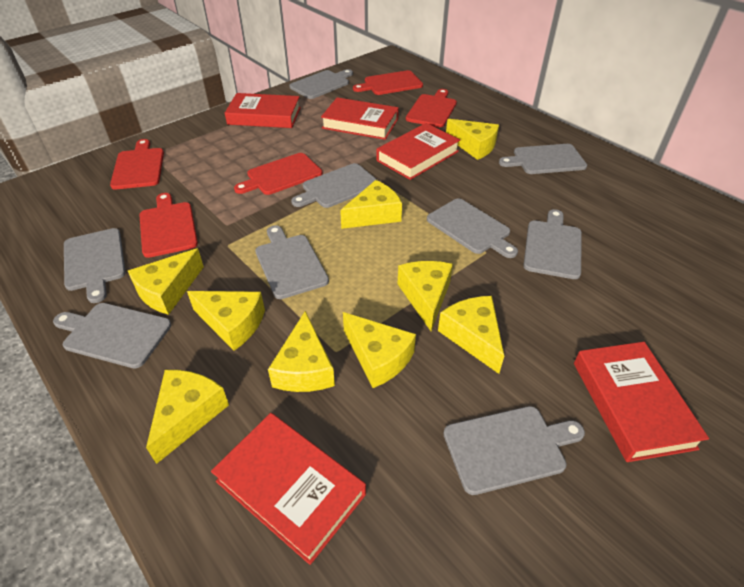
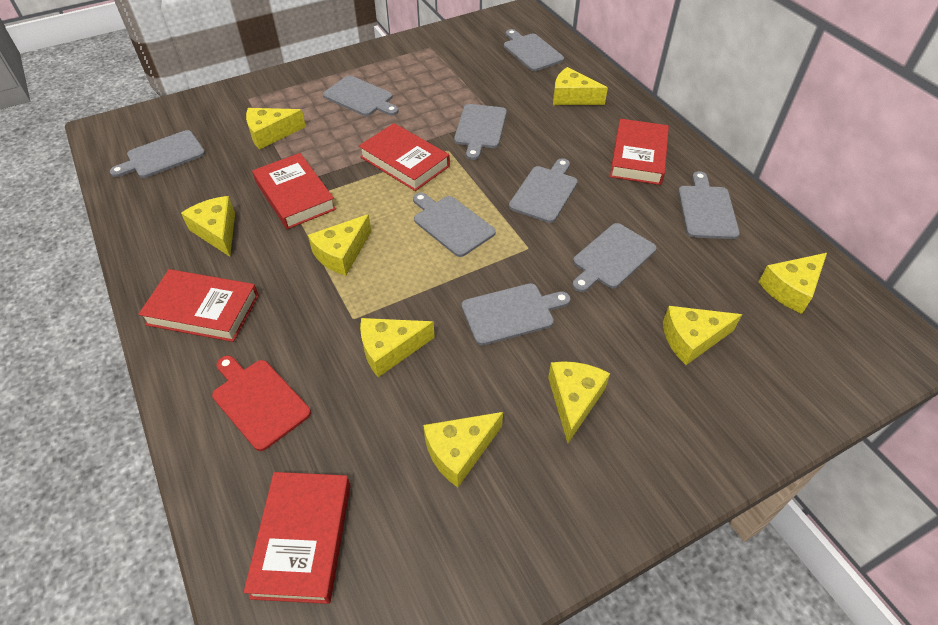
red cutting board: 5 -> 1

